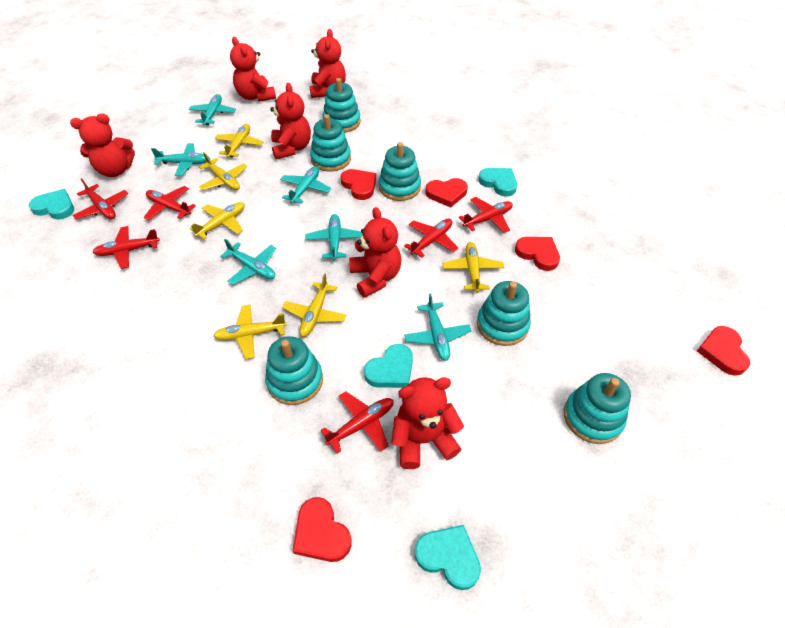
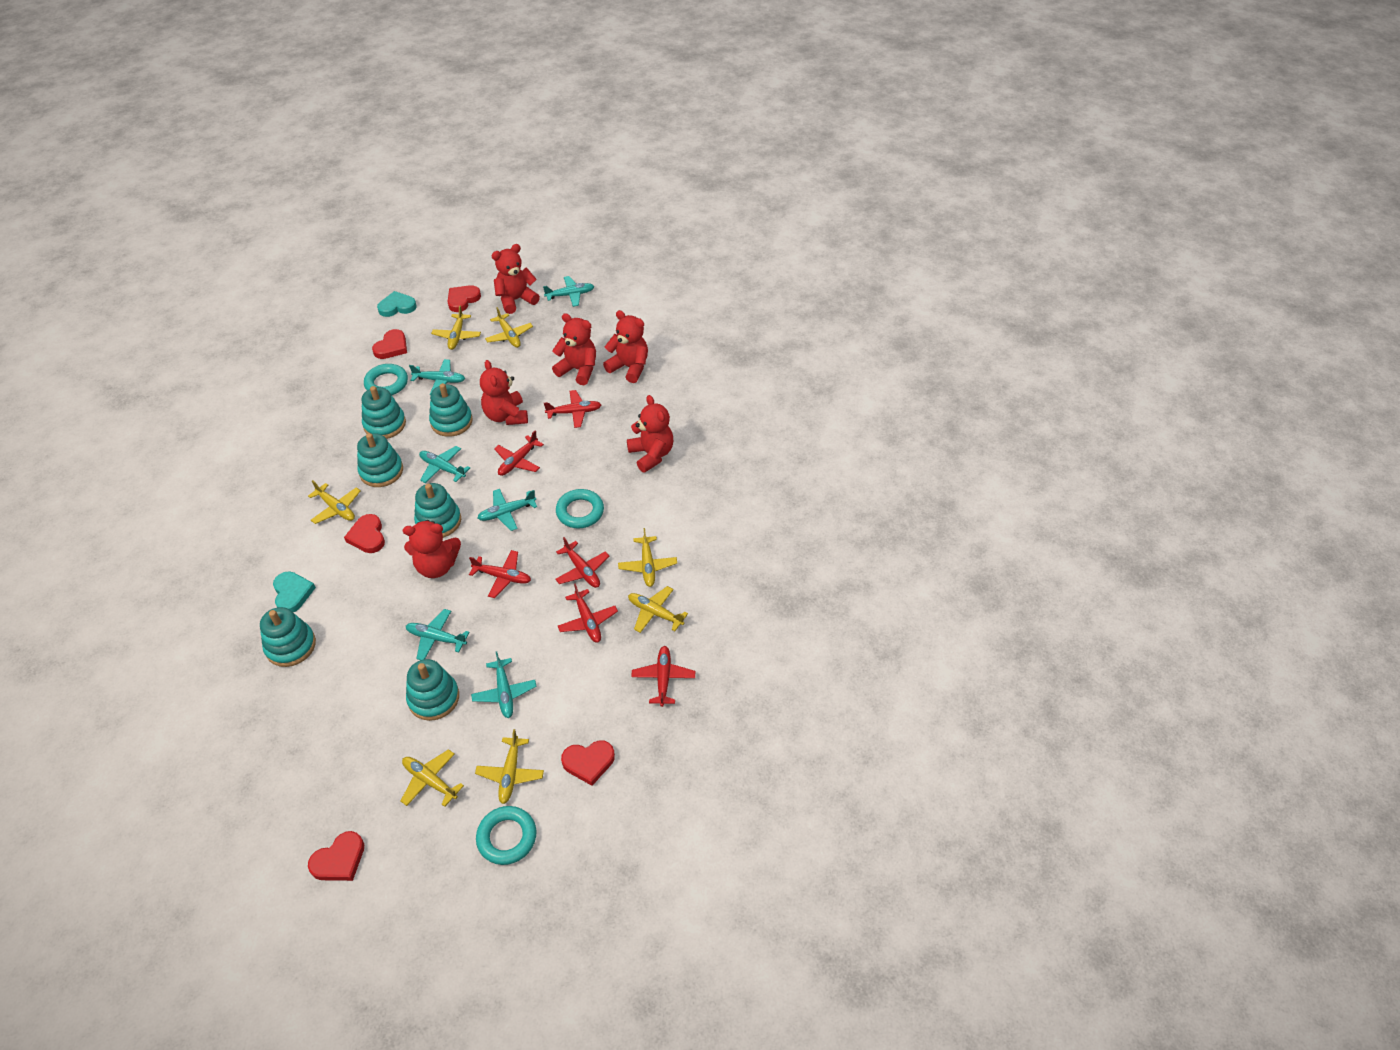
turquoise heart: 4 -> 2
turquoise ring: 0 -> 3
yellow plane: 6 -> 7

